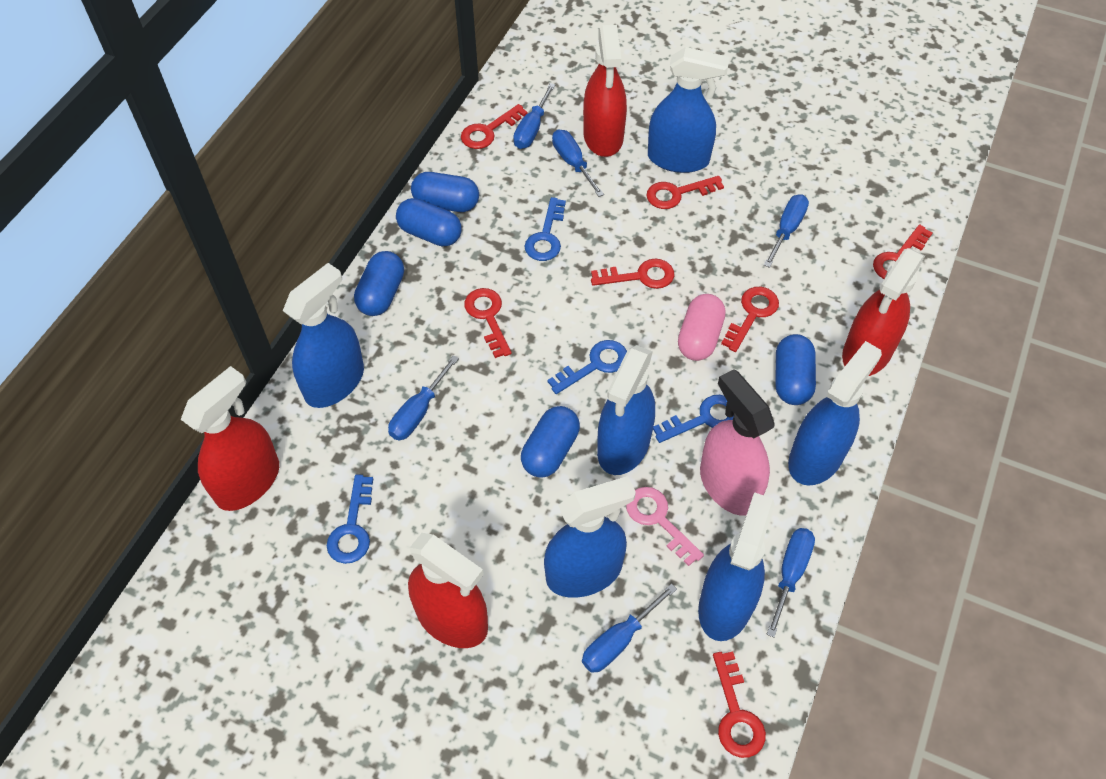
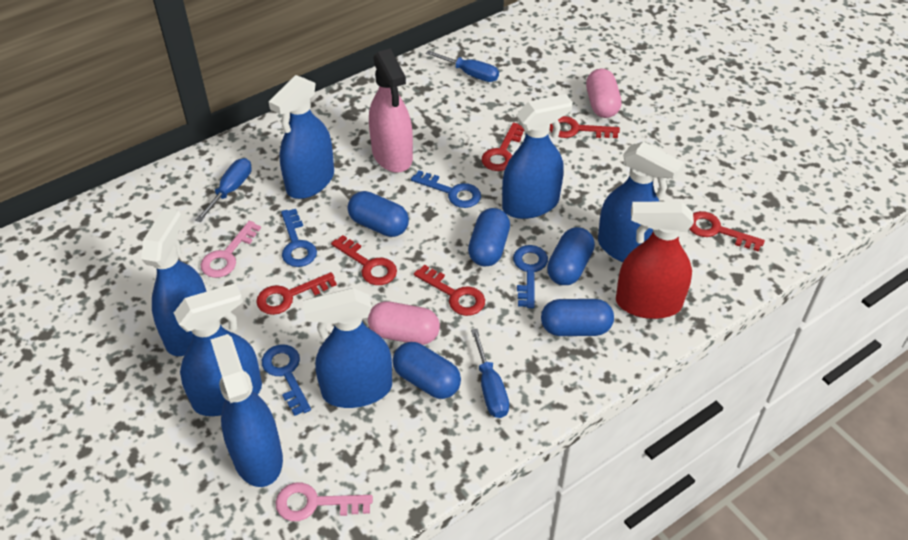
blue screwdriver: 6 -> 3
blue spray bottle: 6 -> 7
pink capsule: 1 -> 2
pink key: 1 -> 2
red key: 7 -> 6
red spray bottle: 4 -> 1

